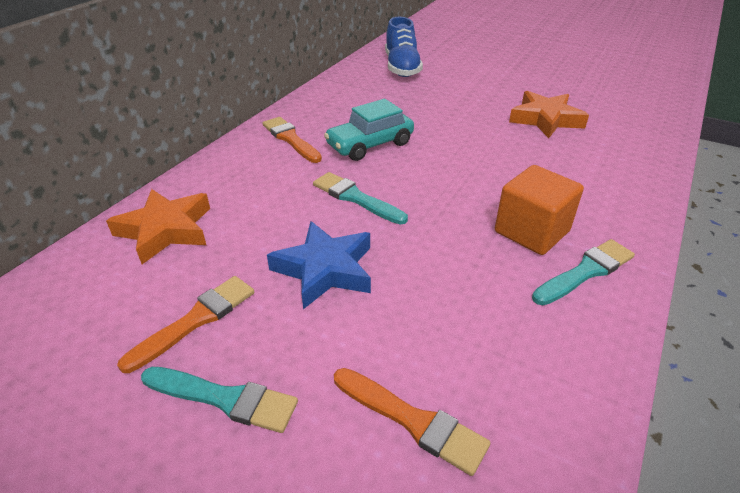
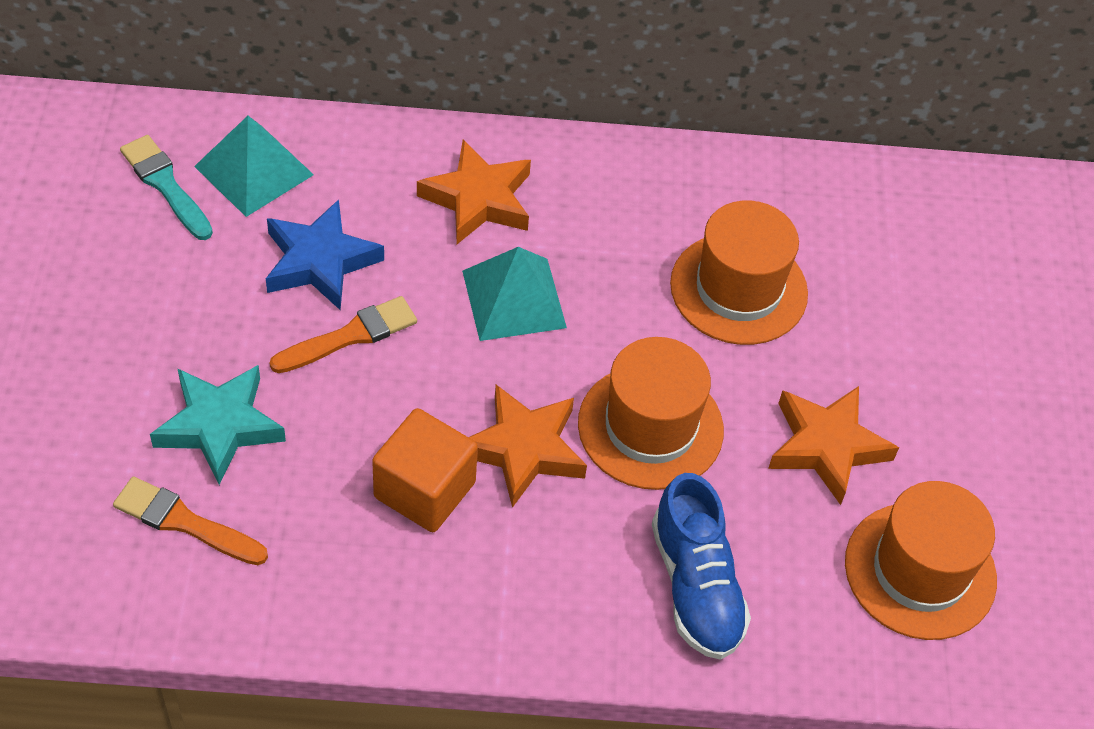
orange brush: 3 -> 2
orange hat: 0 -> 3
orange star: 2 -> 3
turquoise brush: 3 -> 1
turquoise car: 1 -> 0
turquoise pyramid: 0 -> 2
turquoise star: 0 -> 1

